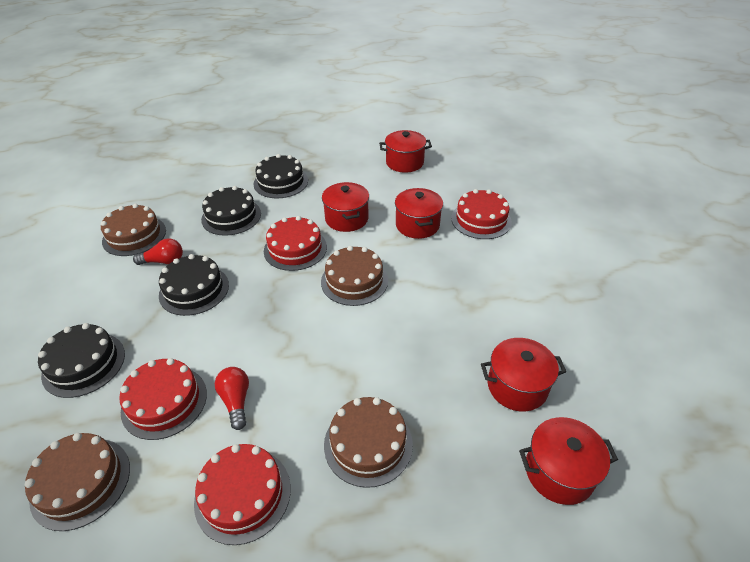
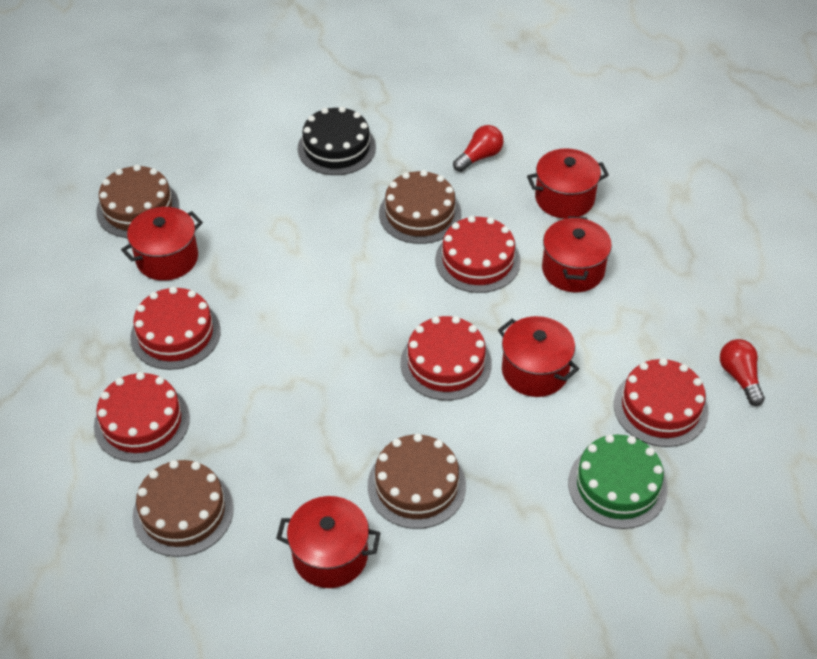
black cake: 4 -> 1
green cake: 0 -> 1
red cake: 4 -> 5

